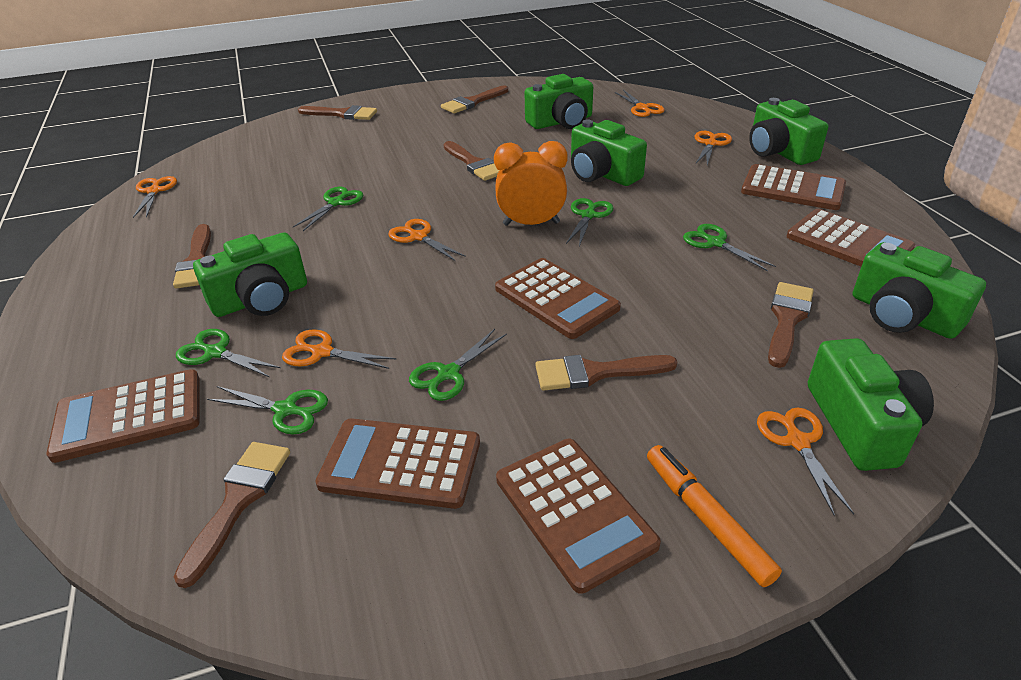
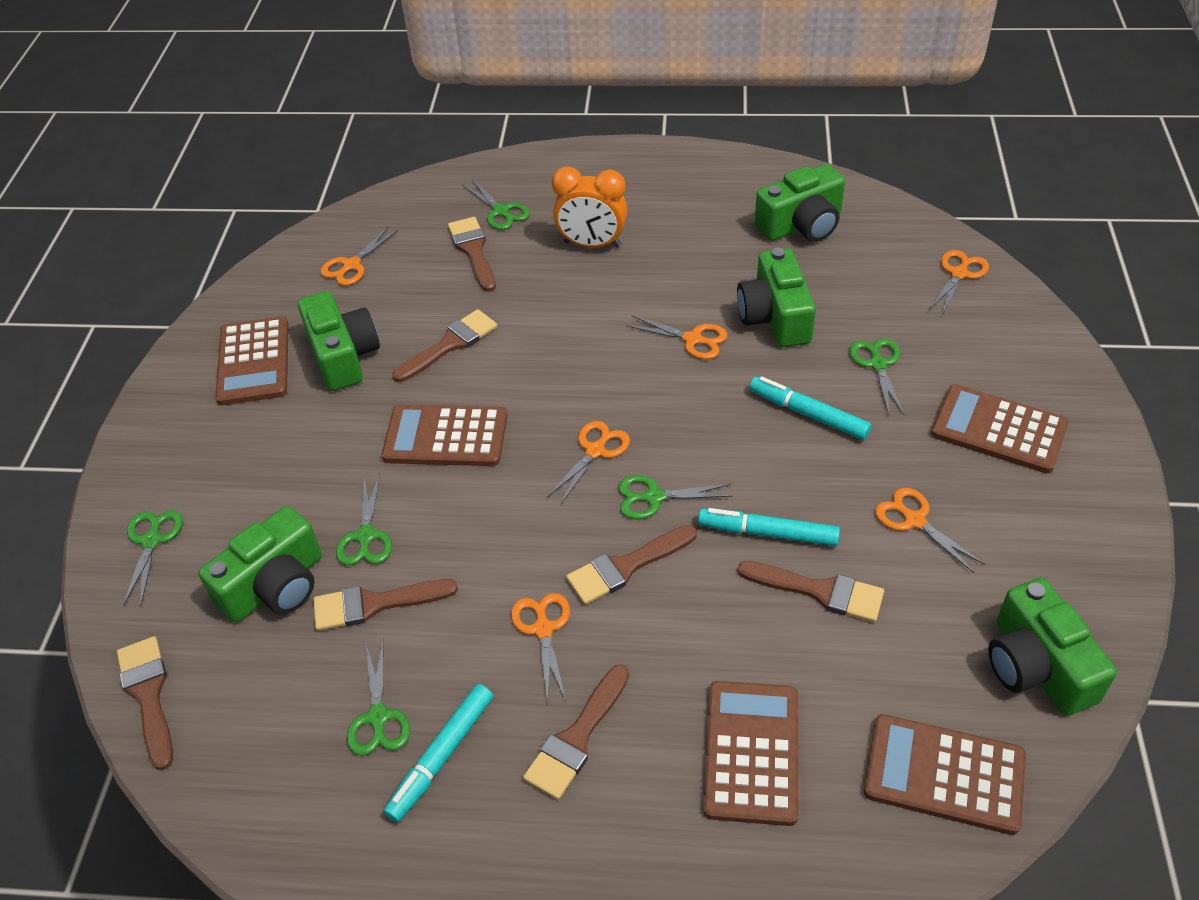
brown calculator: 6 -> 5
green camera: 6 -> 5
orange marker: 1 -> 0
turquoise marker: 0 -> 3

